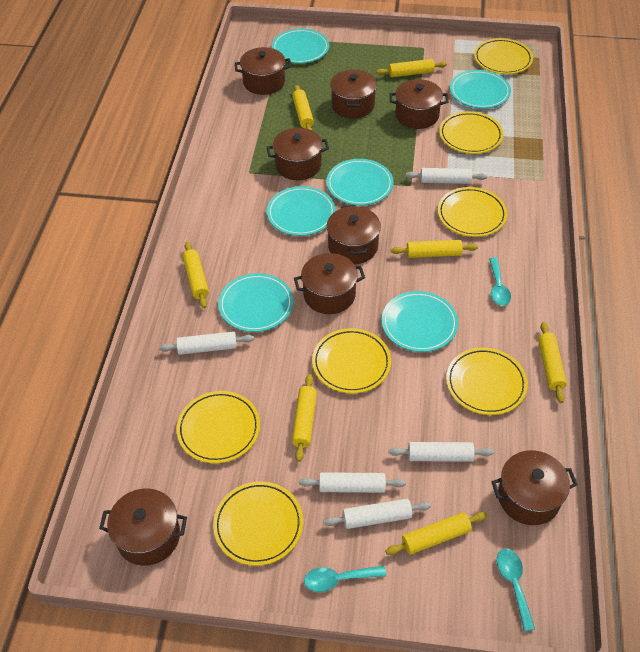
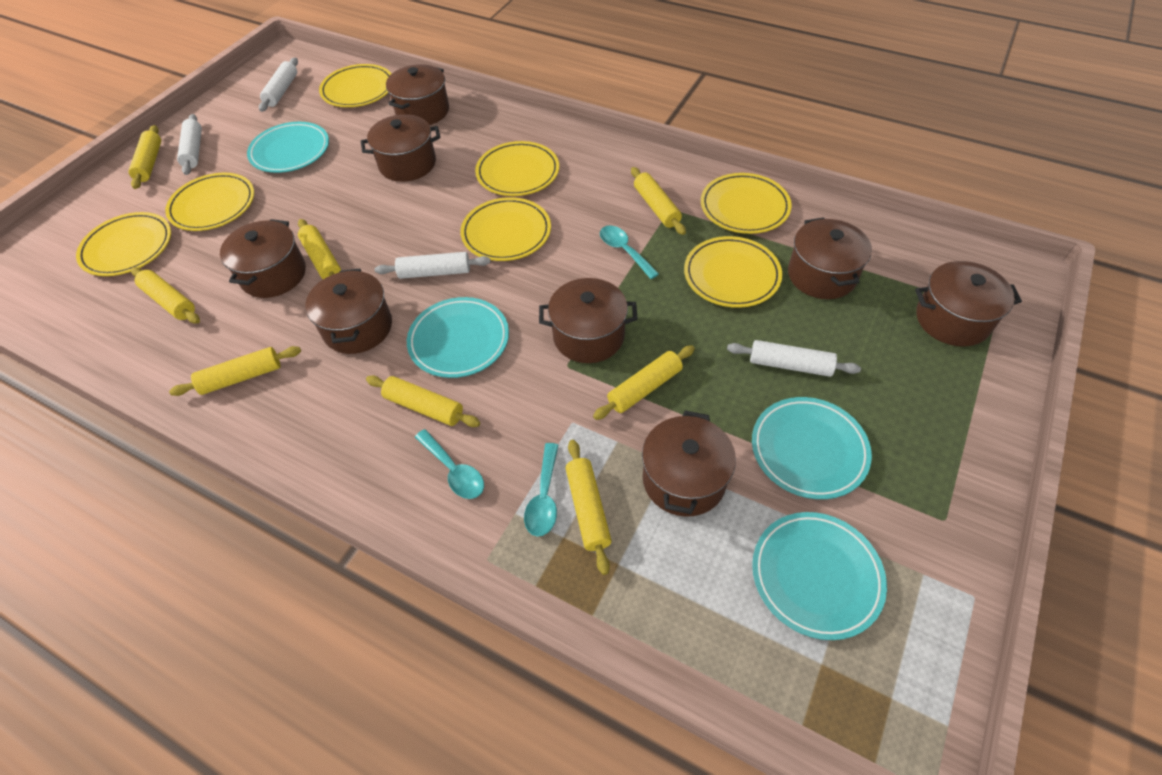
turquoise plate: 6 -> 4
white rolling pin: 5 -> 4
yellow rolling pin: 7 -> 8

